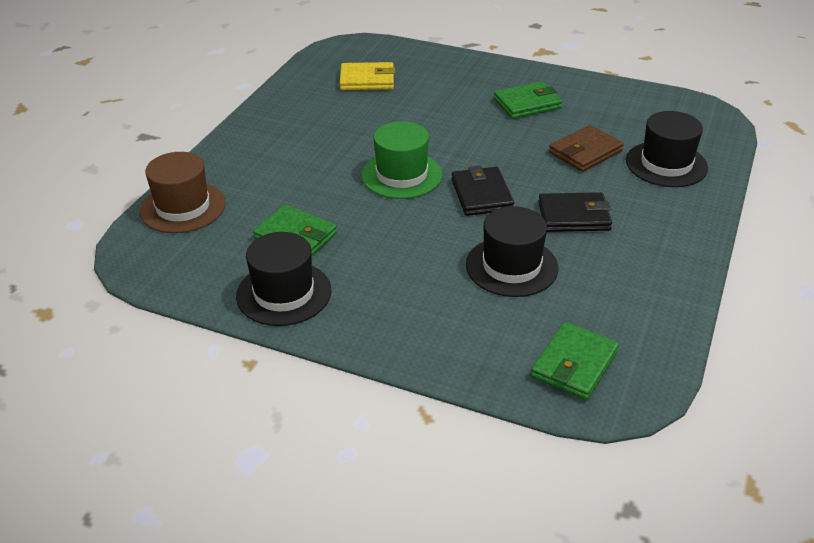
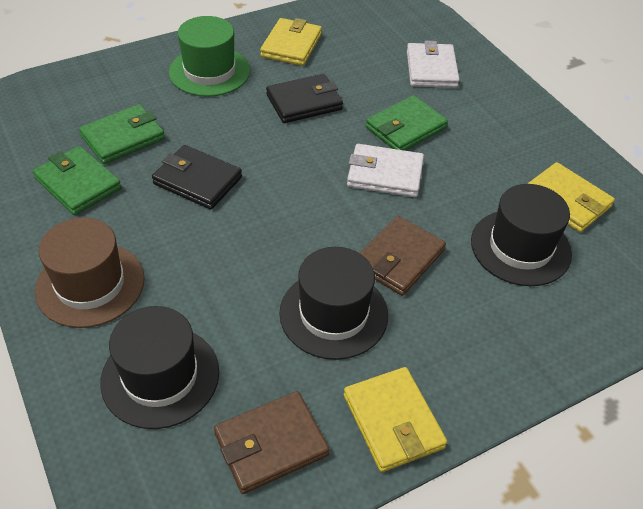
brown wallet: 1 -> 2
white wallet: 0 -> 2
yellow wallet: 1 -> 3

